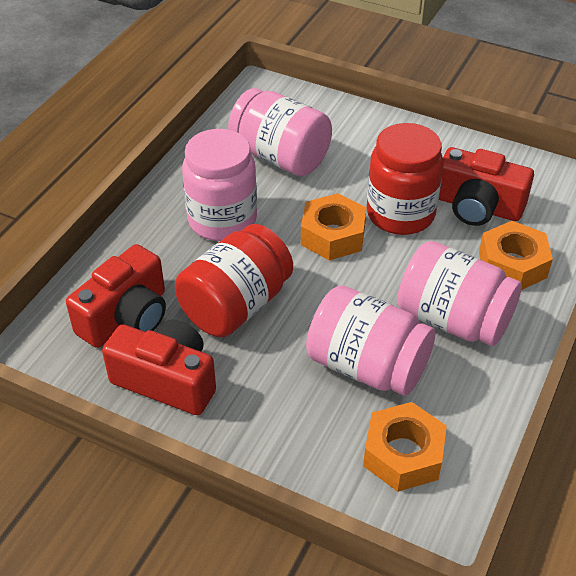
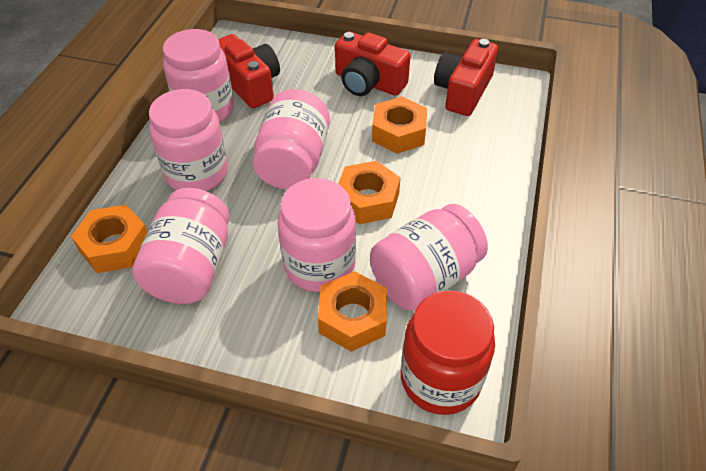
orange nut: 3 -> 4
pink jar: 4 -> 6
red jar: 2 -> 1

